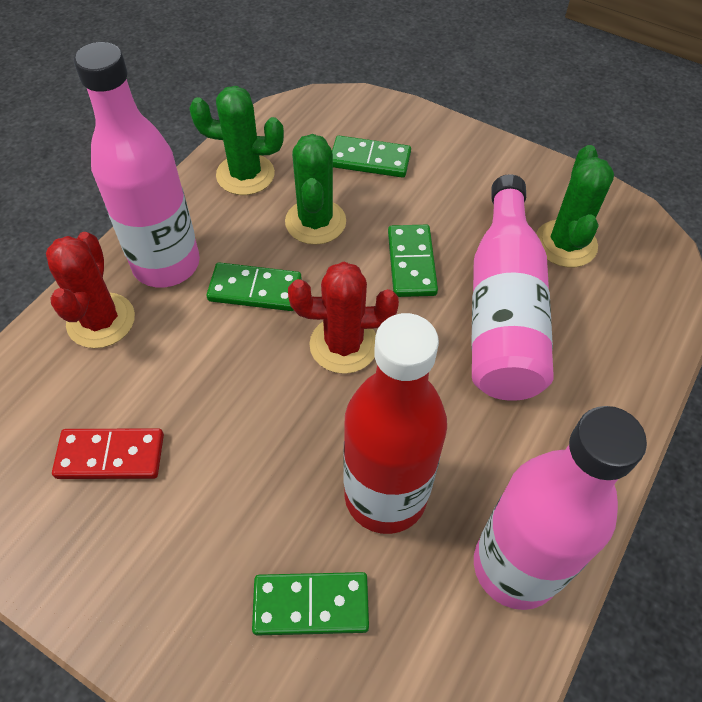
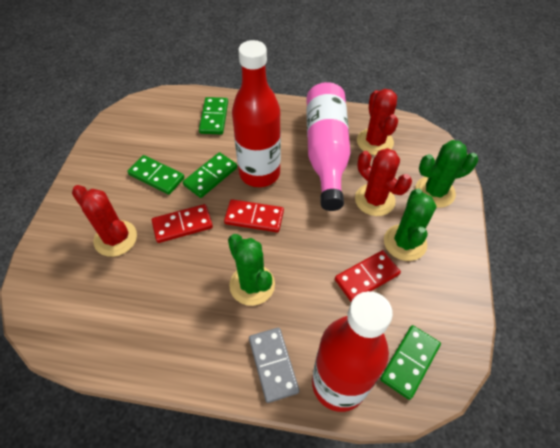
grey domino: 0 -> 1
pink bottle: 3 -> 1
red bottle: 1 -> 2
red cactus: 2 -> 3
red domino: 1 -> 3

